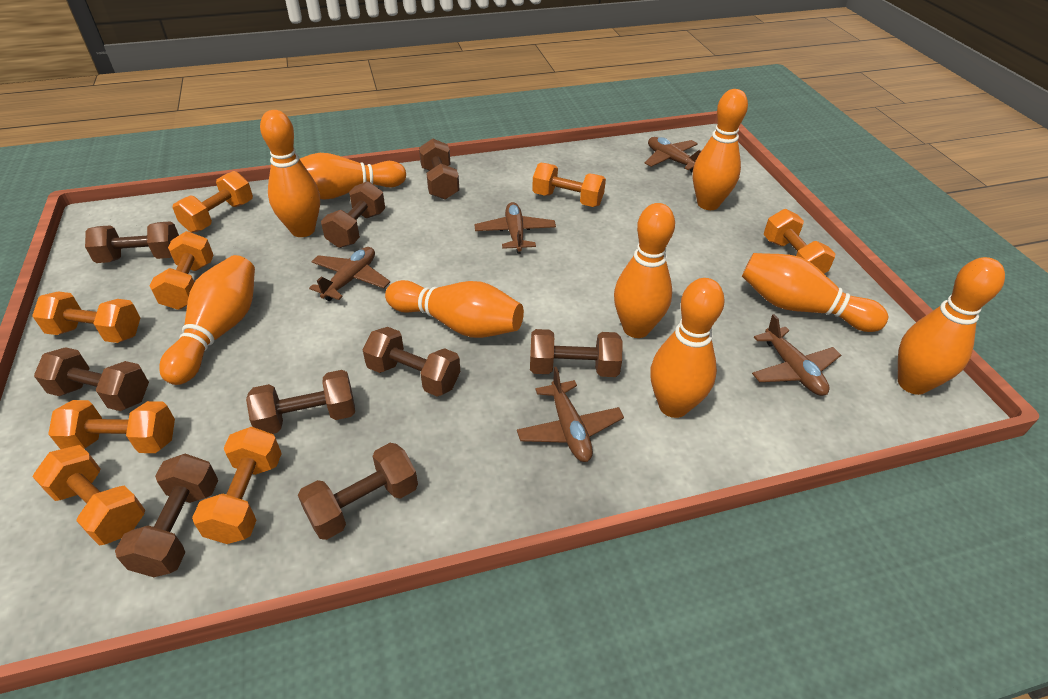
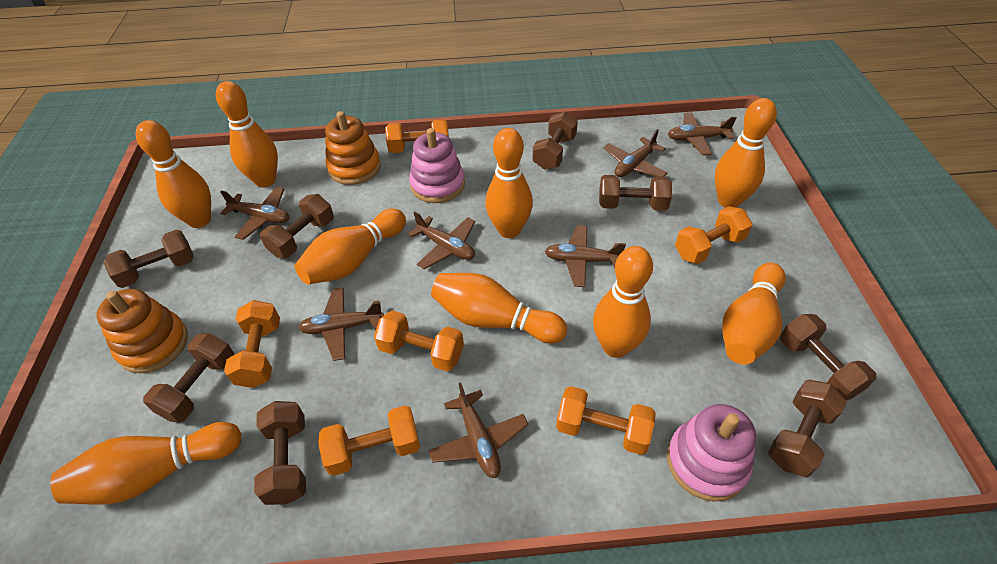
brown dumbbell: 9 -> 8
brown plane: 5 -> 7
orange dumbbell: 8 -> 6
orange stacking toy: 0 -> 2
pink stacking toy: 0 -> 2

